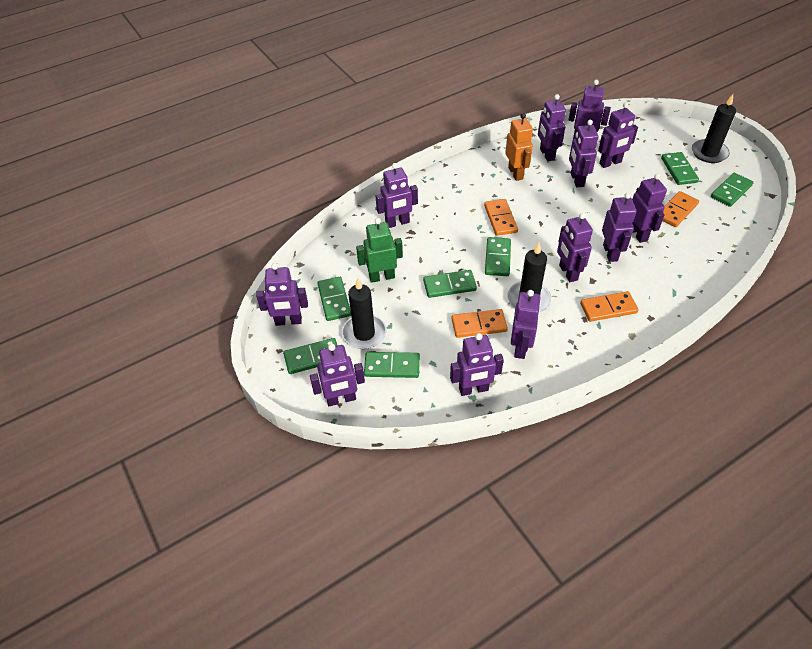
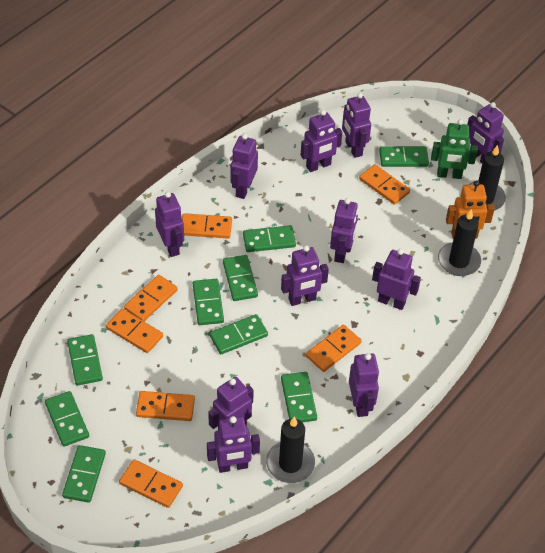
green domino: 7 -> 9
orange domino: 4 -> 7
purple robot: 12 -> 11

